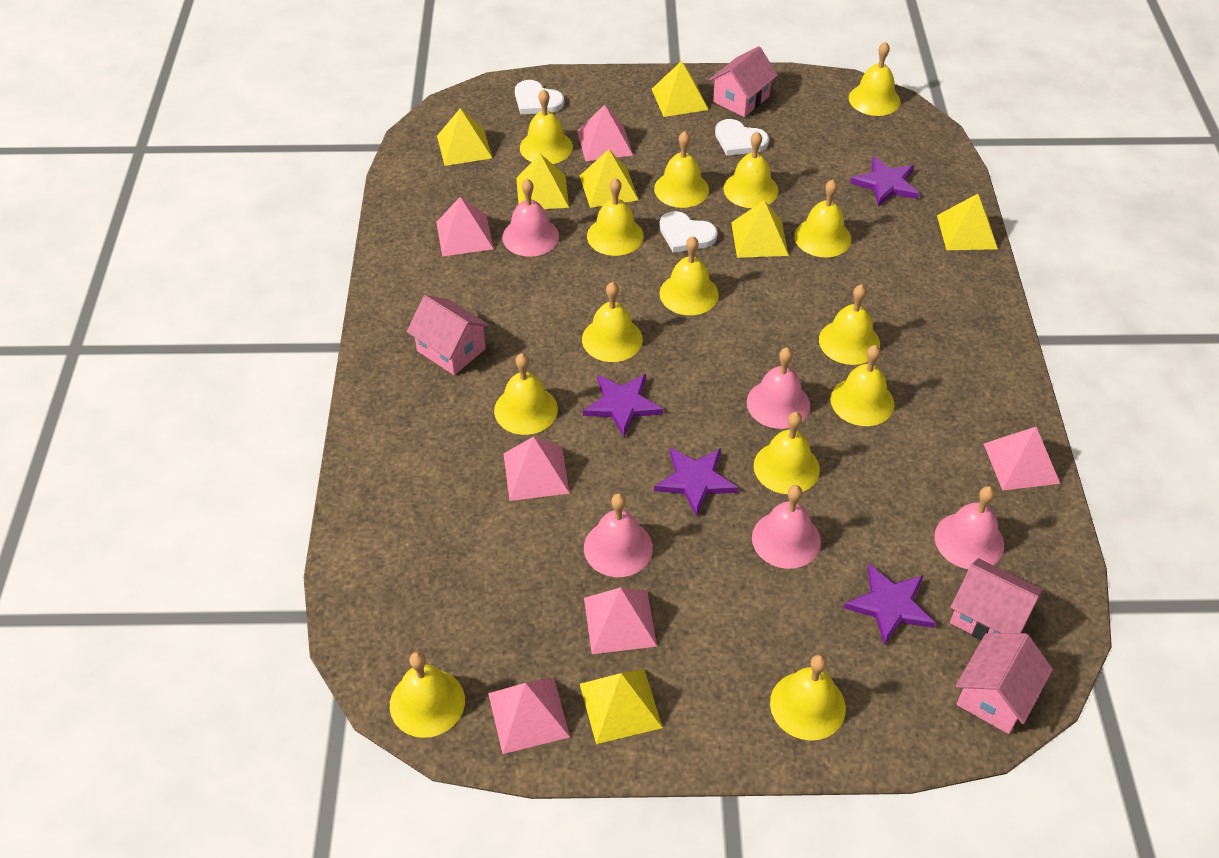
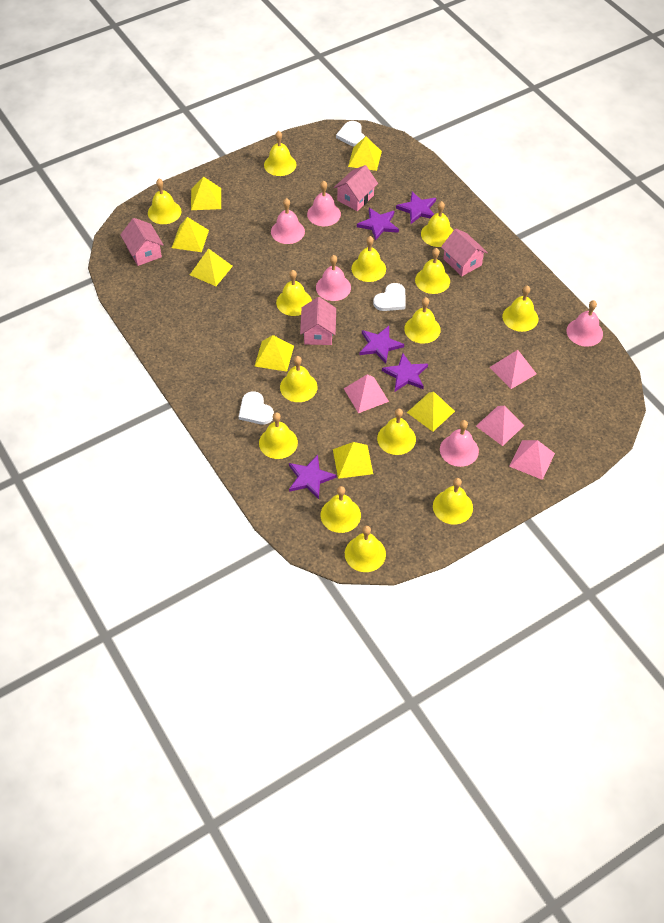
pink pyramid: 6 -> 4
purple star: 4 -> 5

